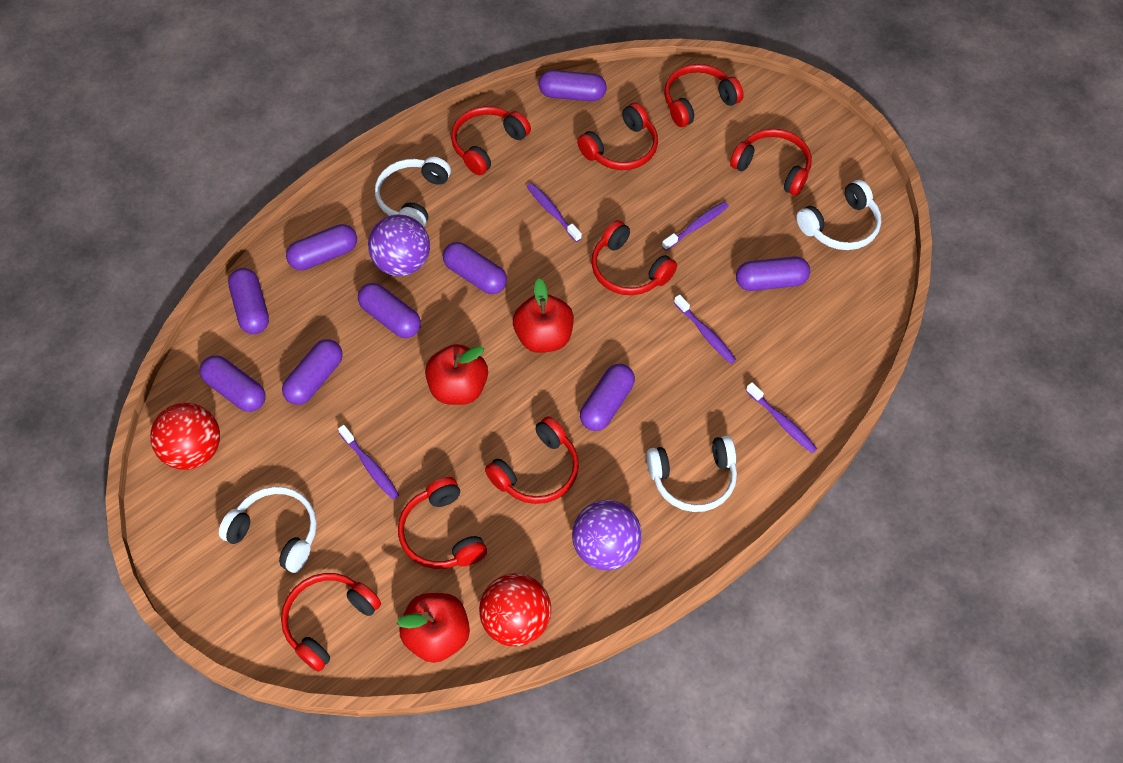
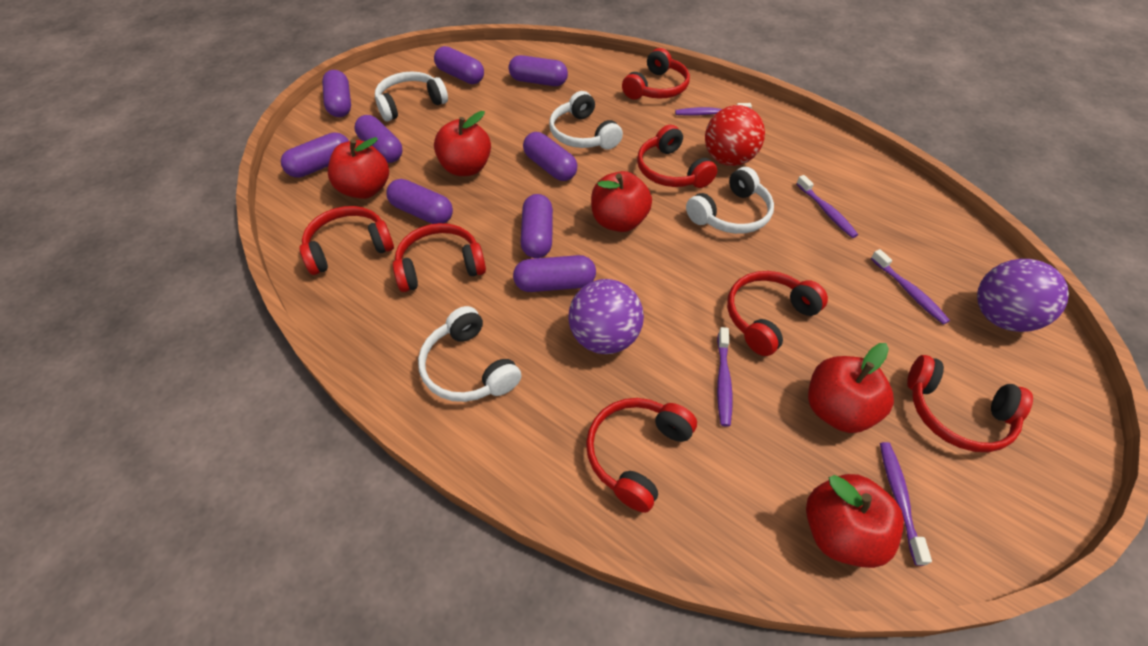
red apple: 3 -> 5
red ball: 2 -> 1
red headphones: 8 -> 7

